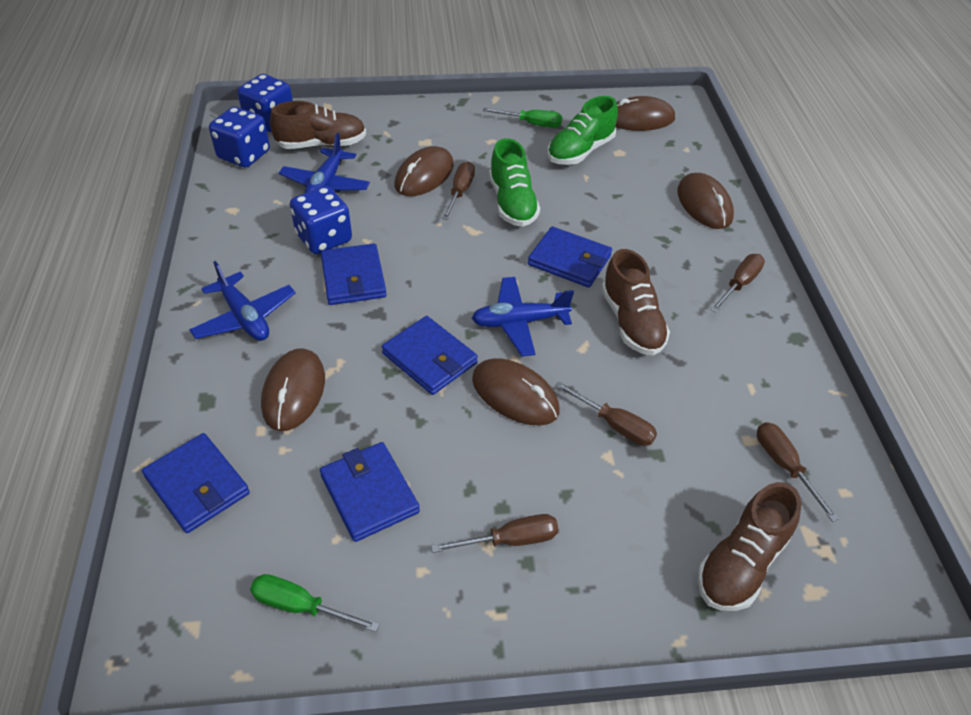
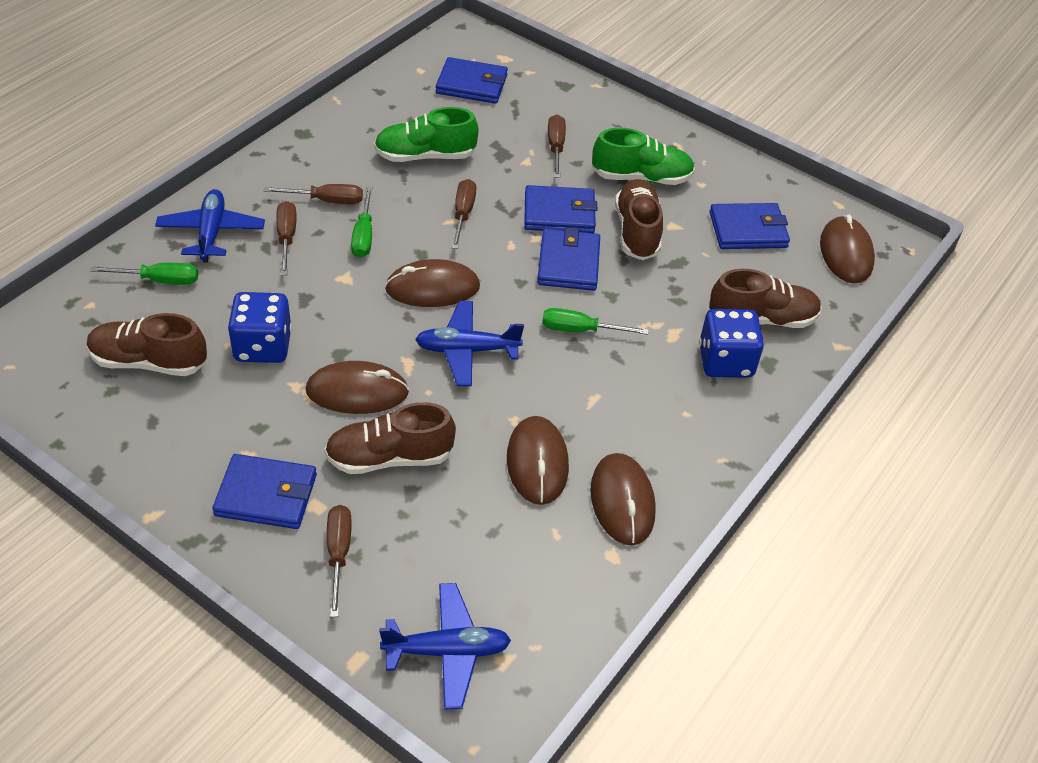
blue dice: 3 -> 2
brown shoe: 3 -> 4
green screwdriver: 2 -> 3

